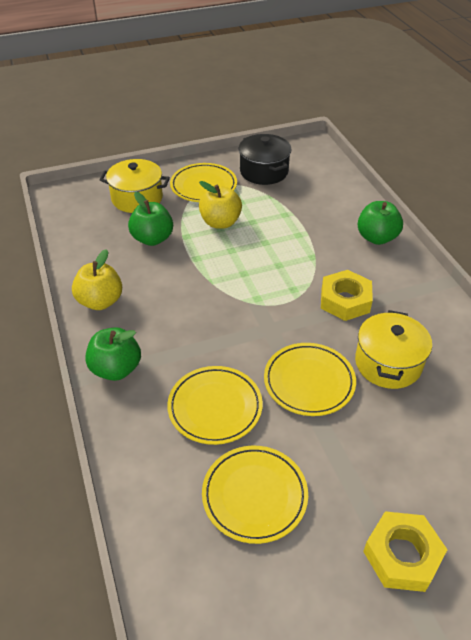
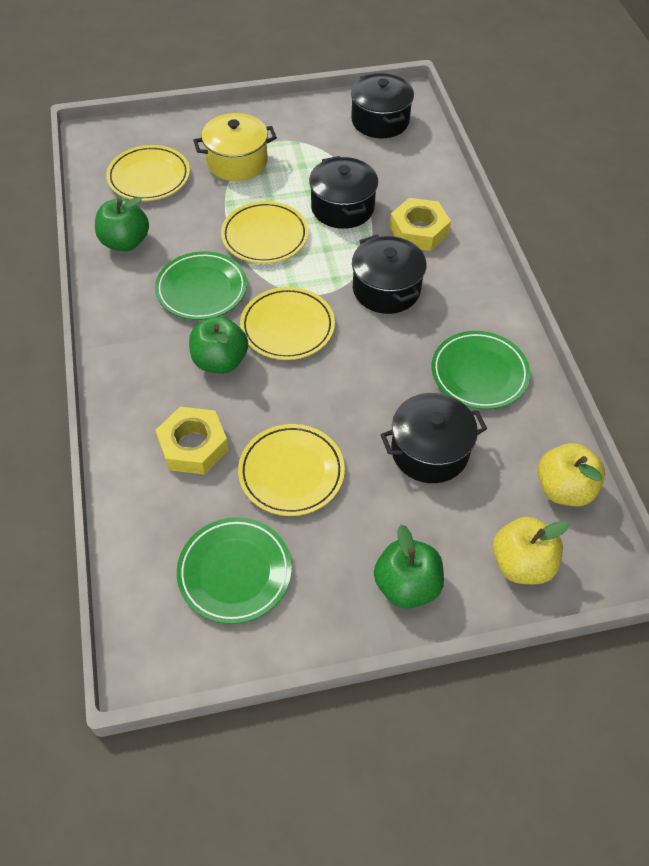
black pot: 1 -> 4
green plate: 0 -> 3
yellow pot: 2 -> 1

